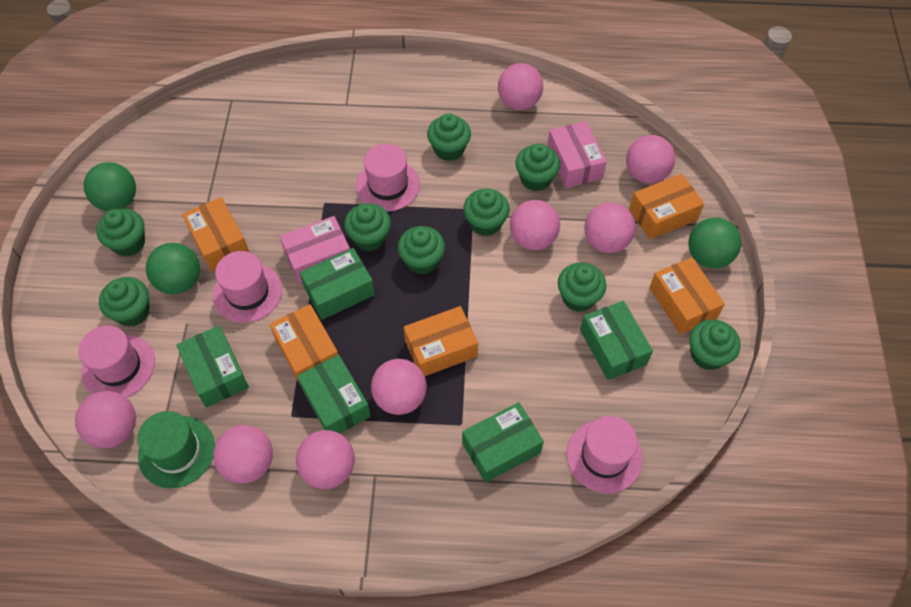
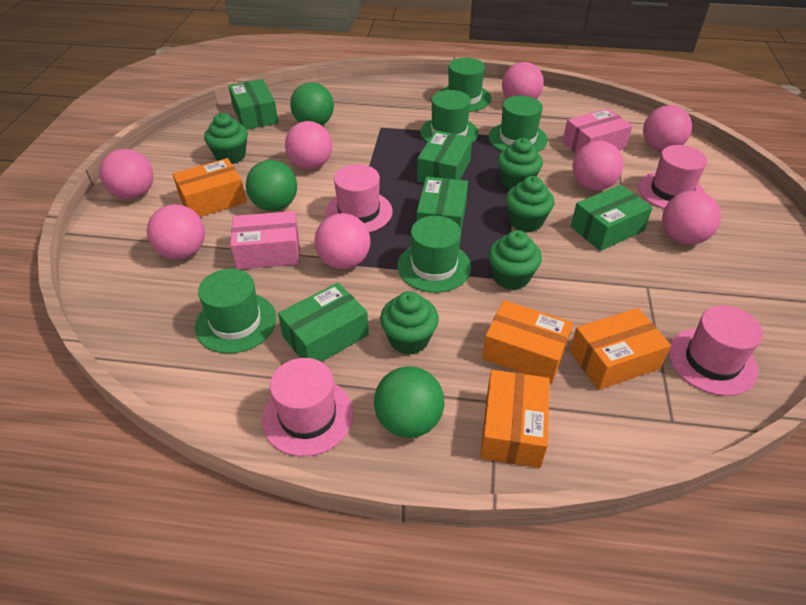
green cupcake: 9 -> 5
green hat: 1 -> 5
orange box: 5 -> 4

